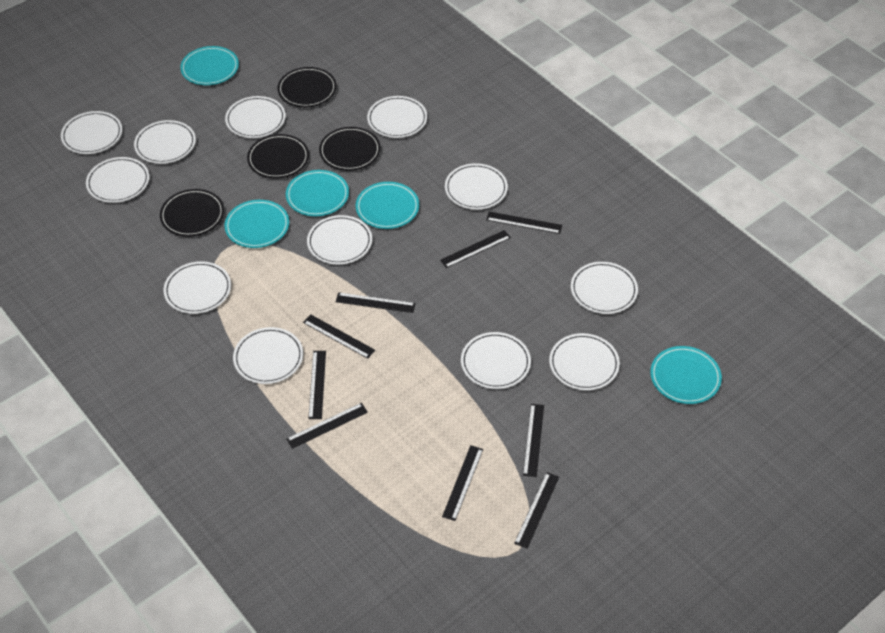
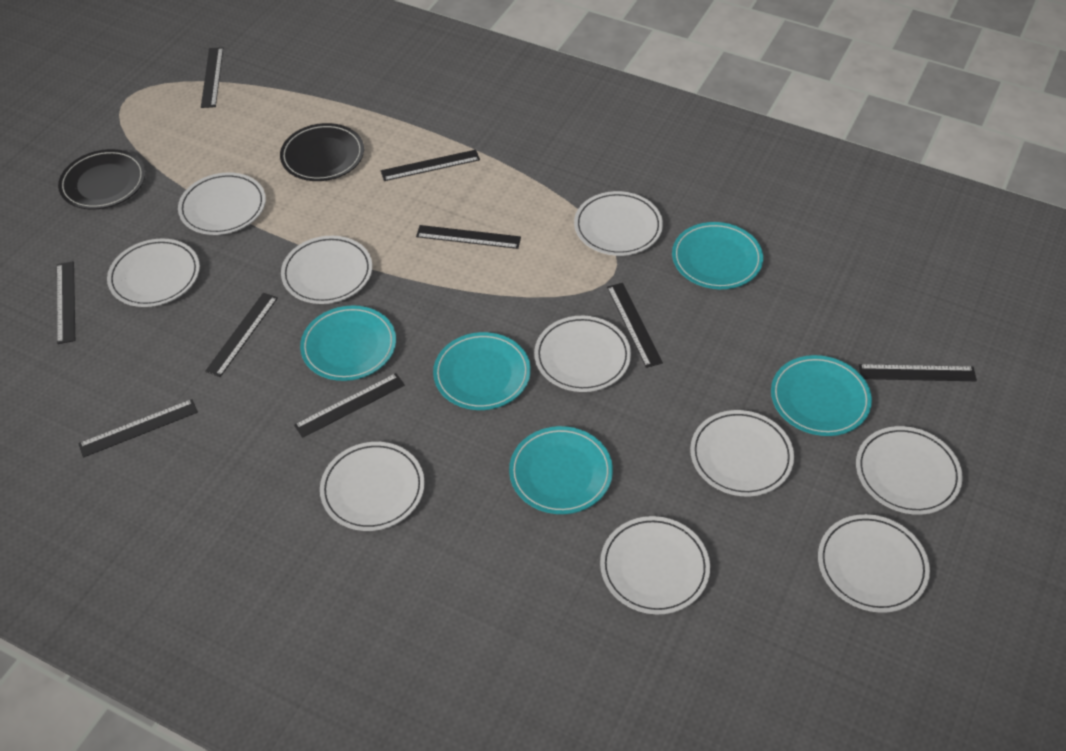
black plate: 4 -> 2
white plate: 12 -> 10

